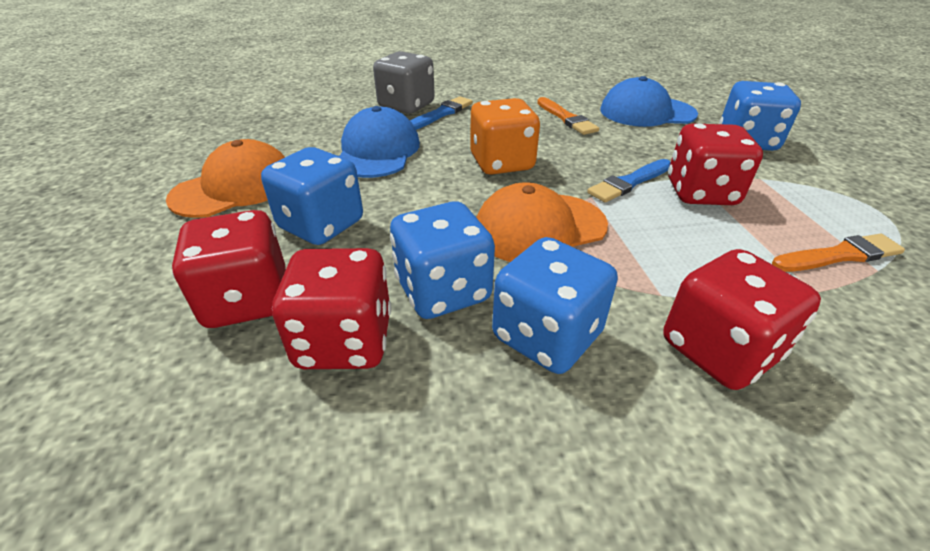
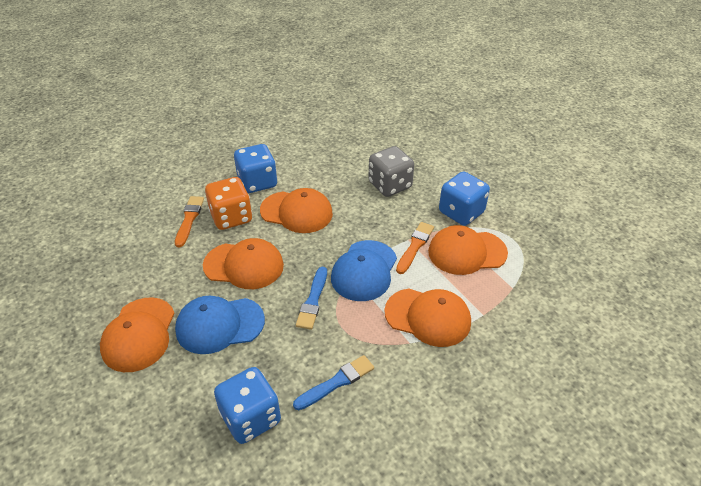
blue dice: 4 -> 3
orange cap: 2 -> 5
red dice: 4 -> 0

